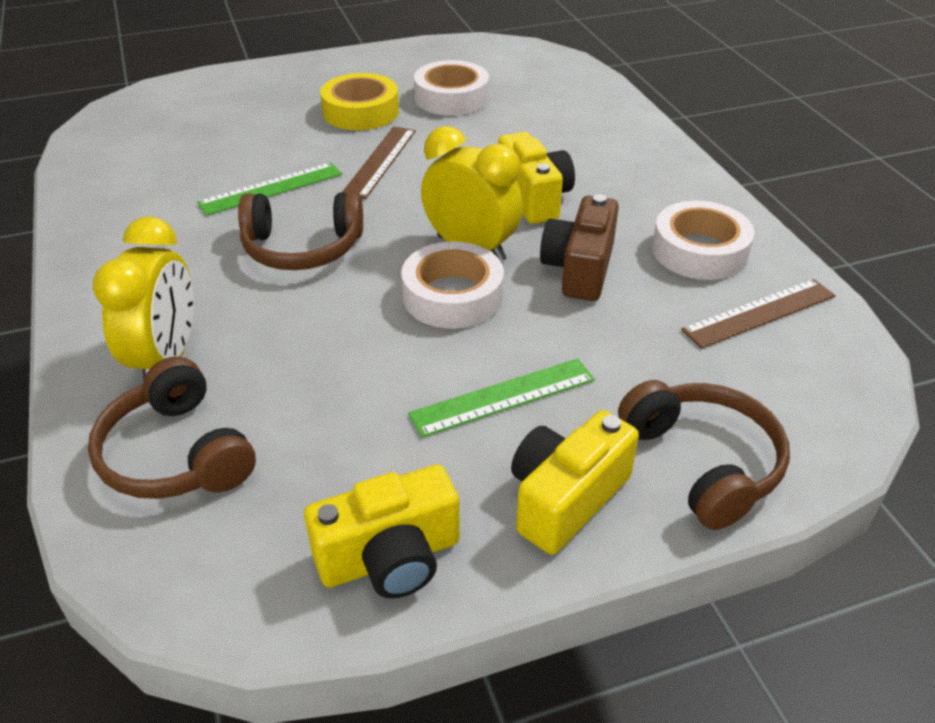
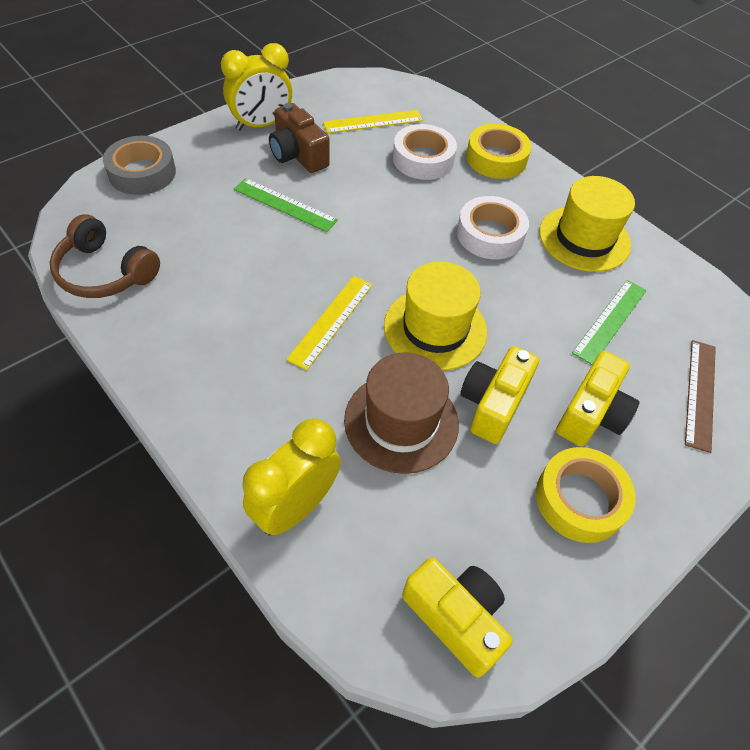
brown hat: 0 -> 1
brown headphones: 3 -> 1
brown ruler: 2 -> 1
grey tape: 0 -> 1
white tape: 3 -> 2
yellow hat: 0 -> 2
yellow ruler: 0 -> 2
yellow tape: 1 -> 2

